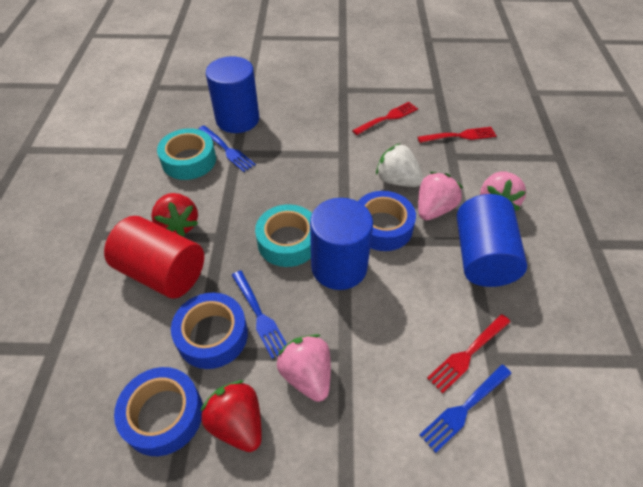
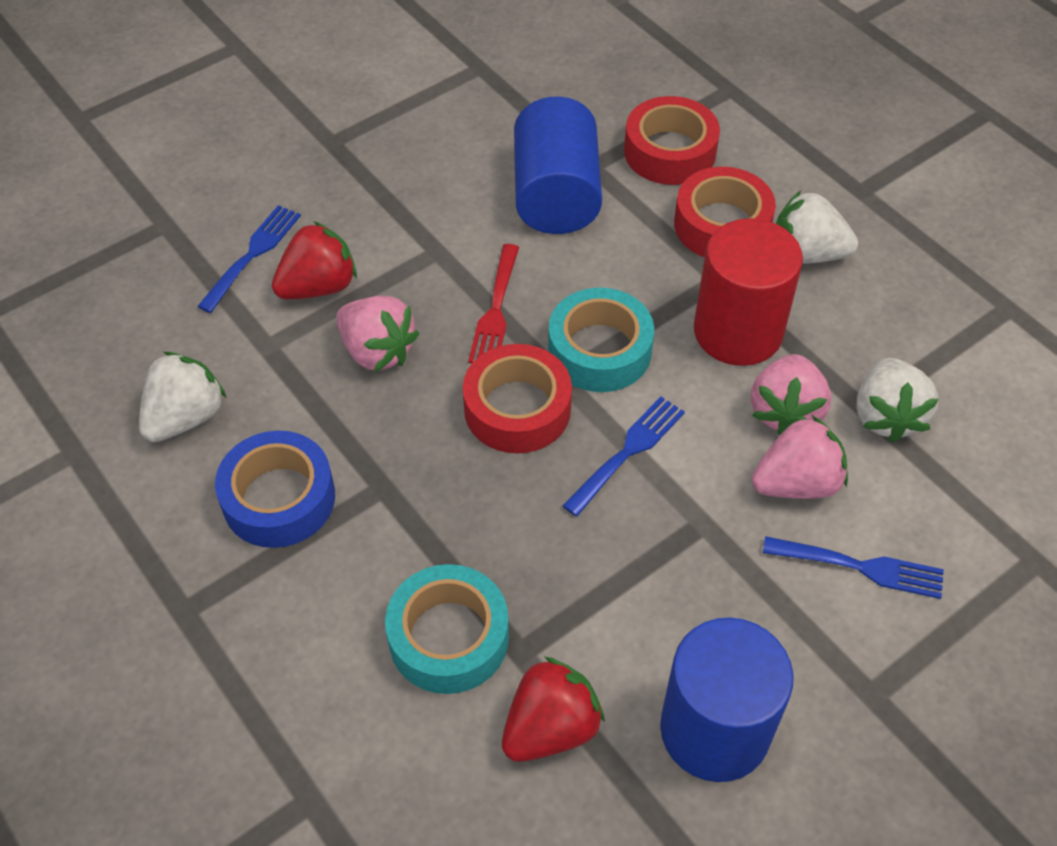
blue cylinder: 3 -> 2
blue tape: 3 -> 1
red fork: 3 -> 1
red tape: 0 -> 3
white strawberry: 1 -> 3

